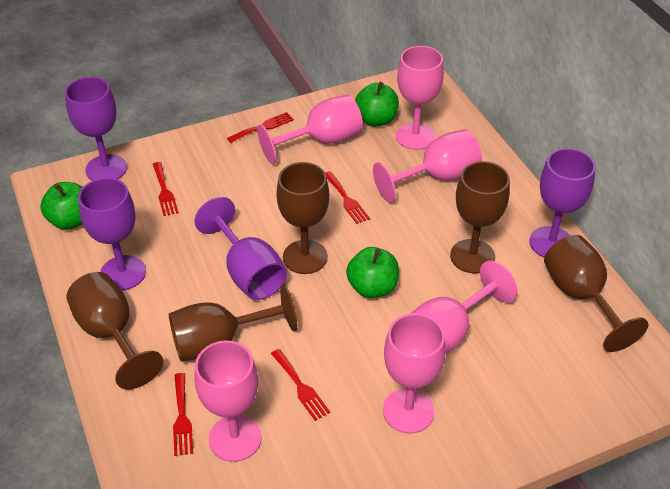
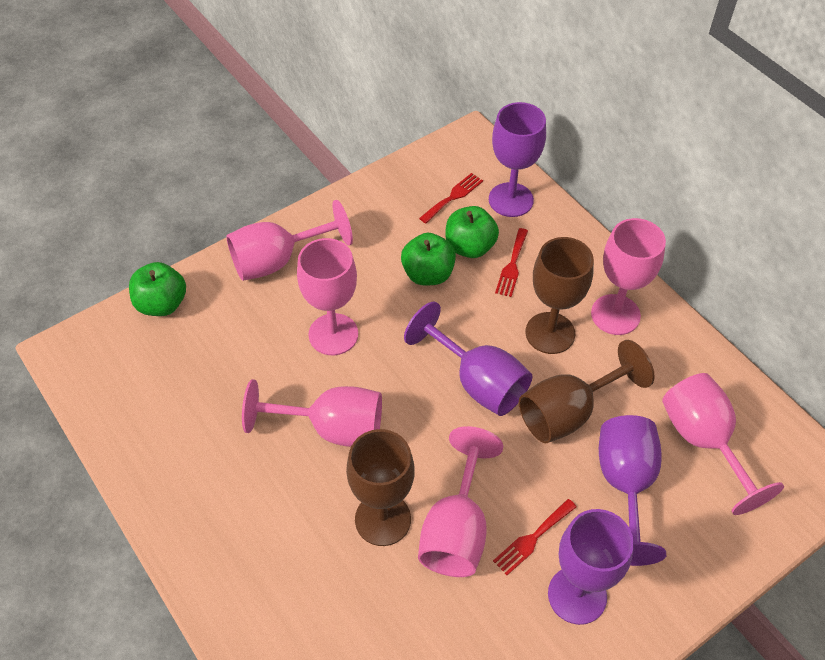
brown goblet: 5 -> 3
red fork: 5 -> 3

